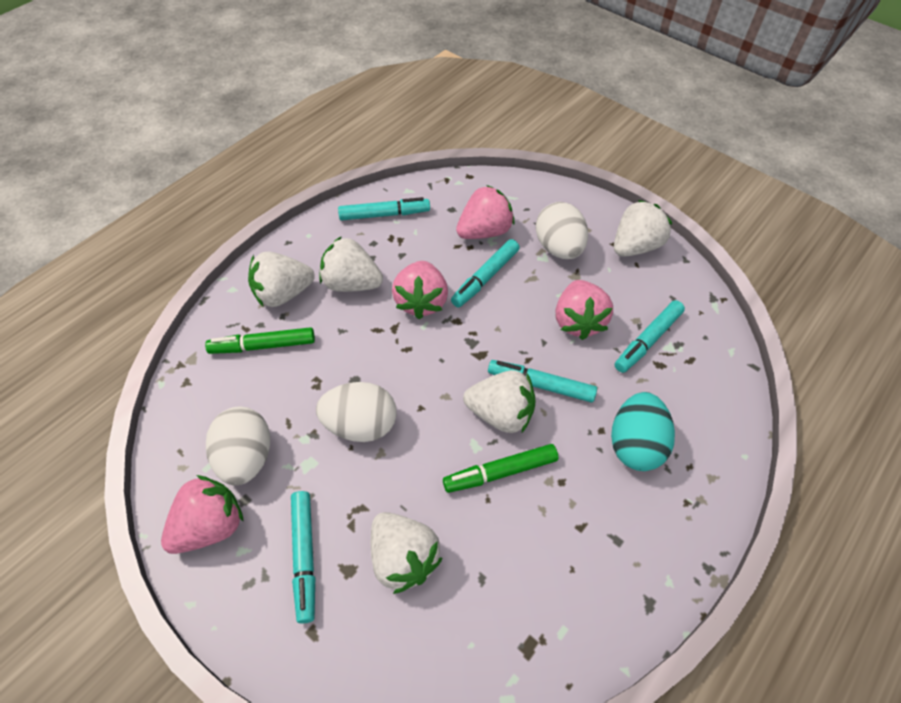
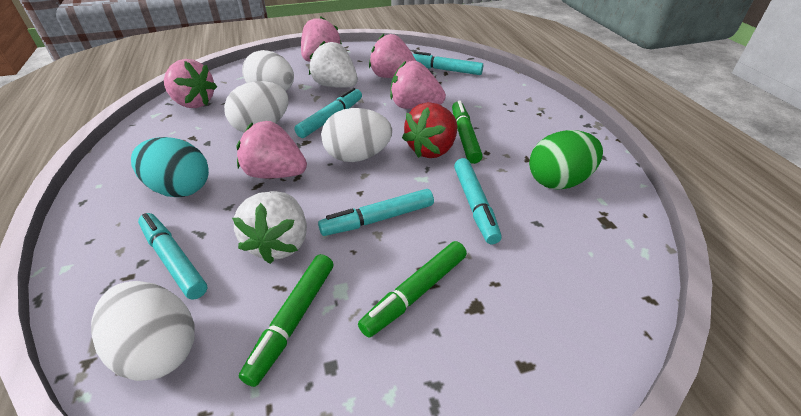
green egg: 0 -> 1
green marker: 2 -> 3
pink strawberry: 4 -> 5
red strawberry: 0 -> 1
white egg: 3 -> 4
white strawberry: 5 -> 2

